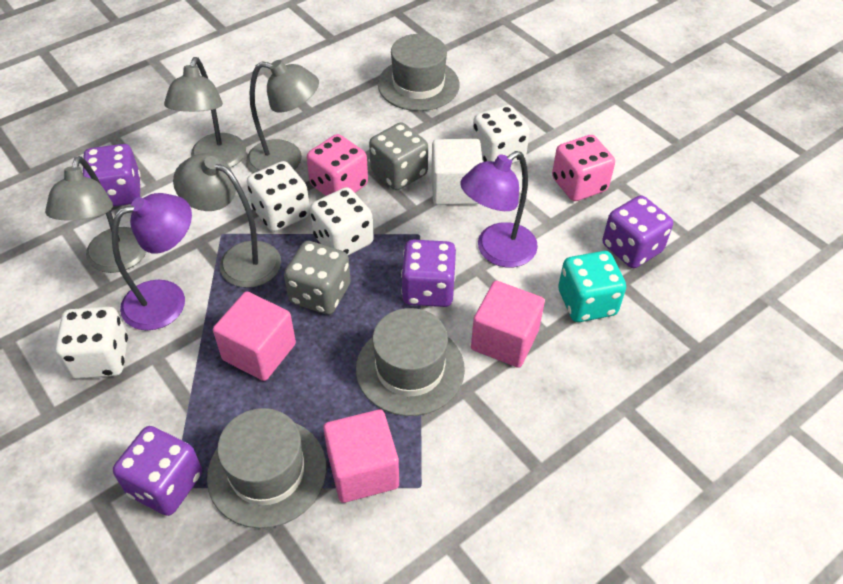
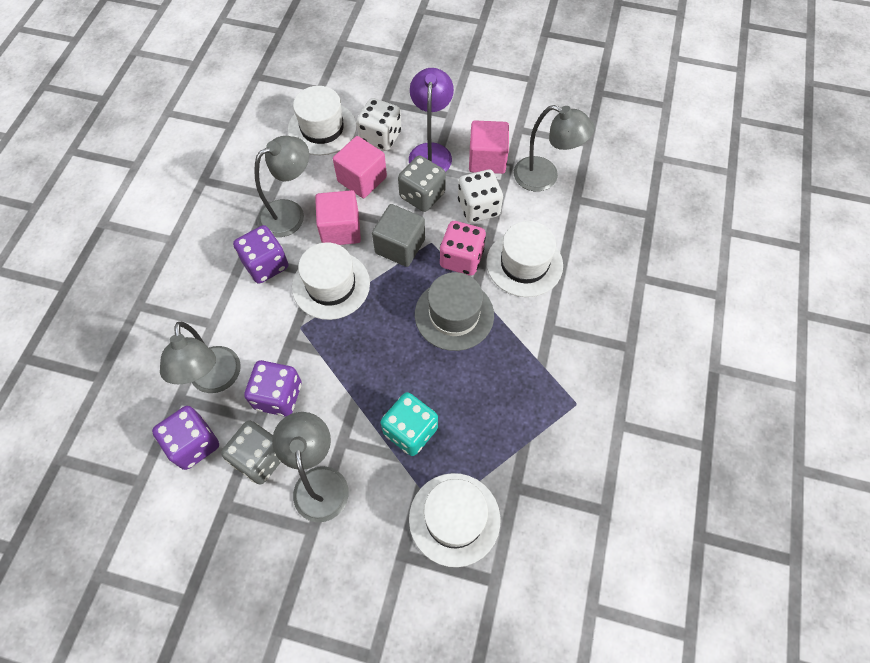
grey cube: 0 -> 1
grey hat: 3 -> 1
pink dice: 2 -> 1
purple dice: 4 -> 3
purple lamp: 2 -> 1
white cube: 1 -> 0
white dice: 4 -> 2
white hat: 0 -> 4

